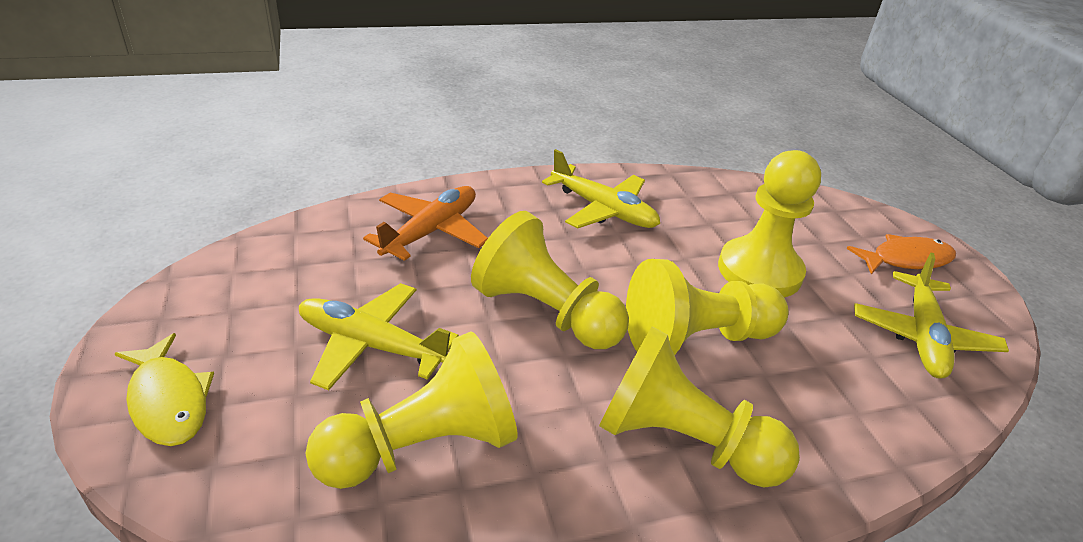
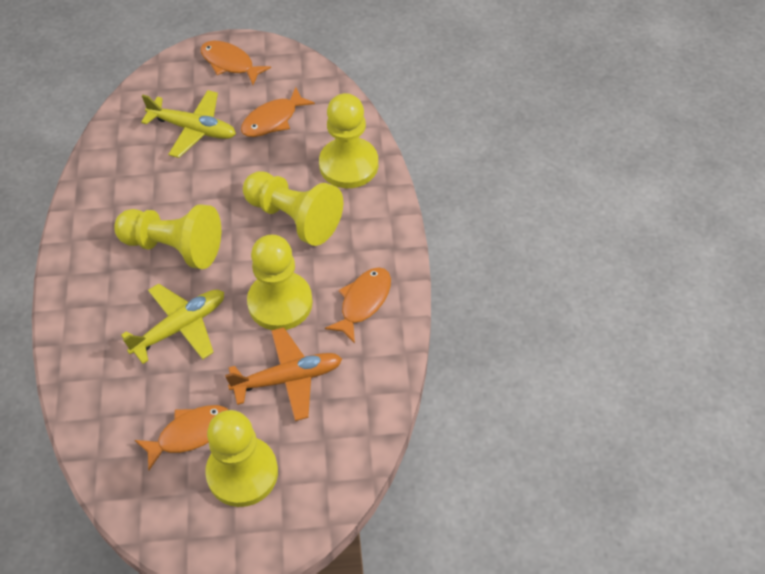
orange fish: 1 -> 4
yellow fish: 1 -> 0
yellow plane: 3 -> 2

